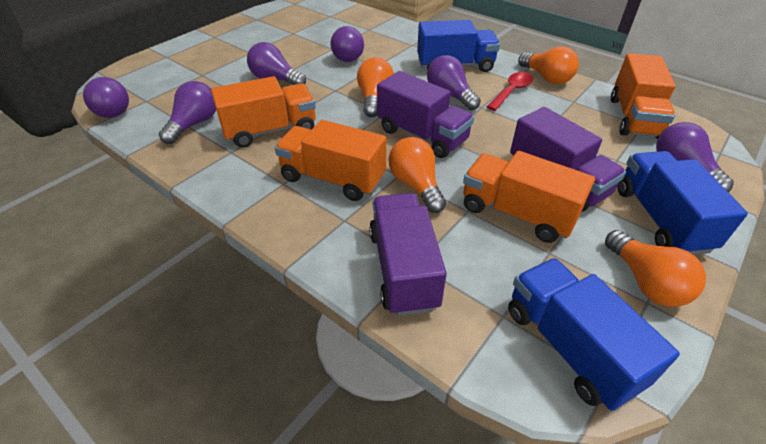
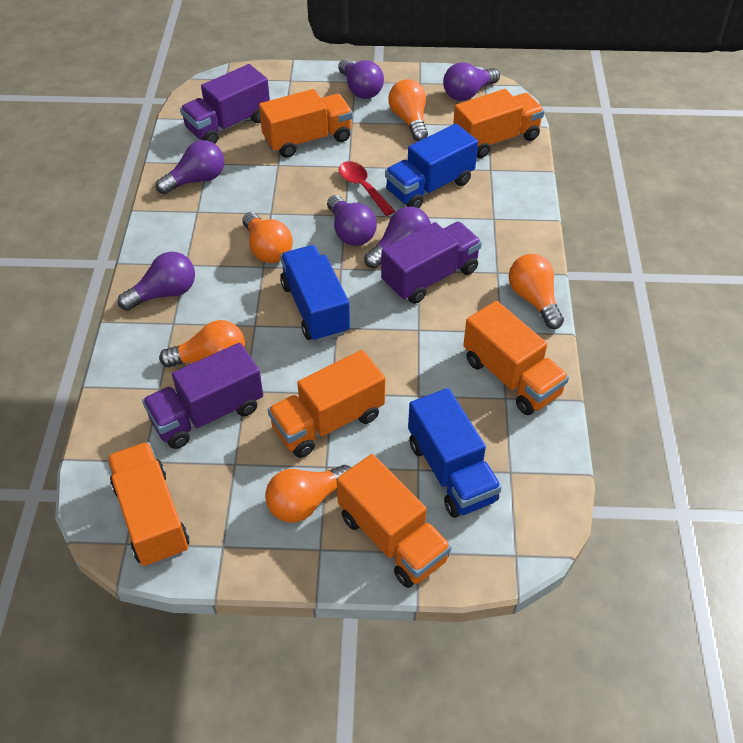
orange light bulb: 4 -> 5
orange truck: 4 -> 6

